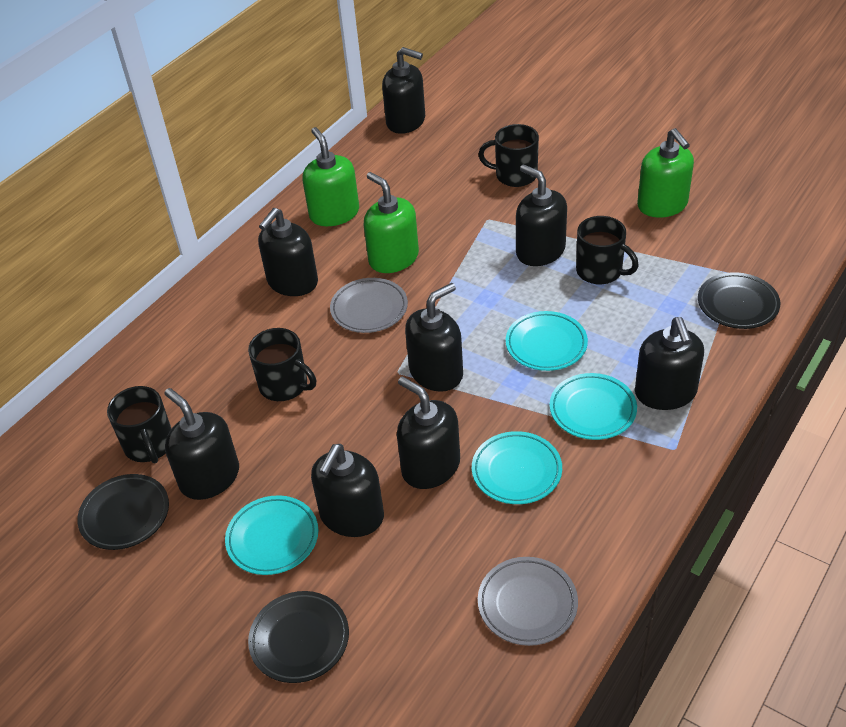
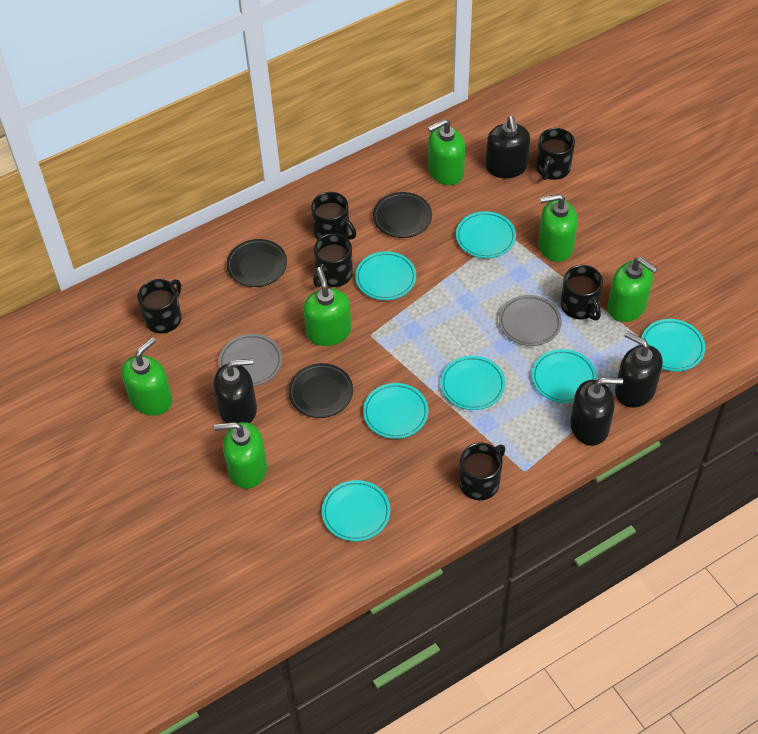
black mug: 4 -> 6
black soap dispenser: 8 -> 4
green soap dispenser: 3 -> 6
turquoise plate: 4 -> 7

